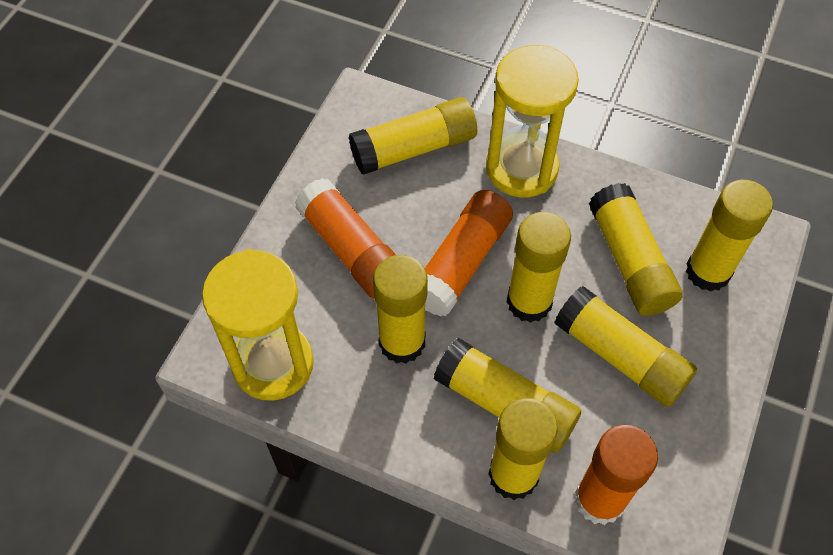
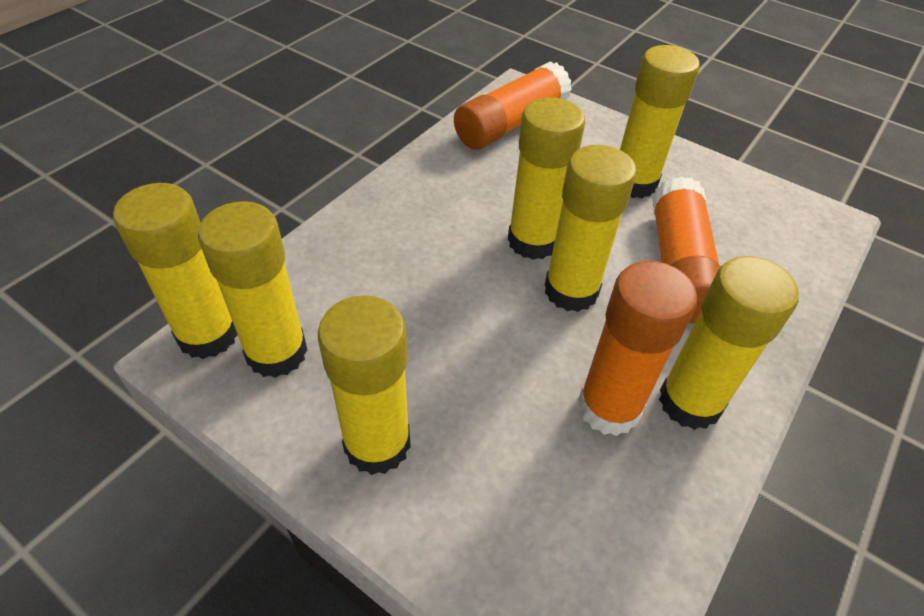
yellow glue stick: 8 -> 7
yellow hourglass: 2 -> 0

